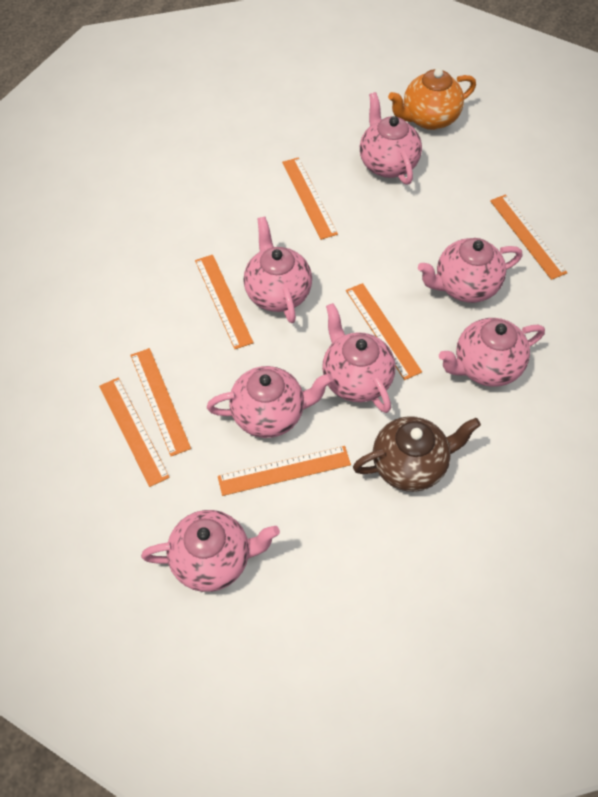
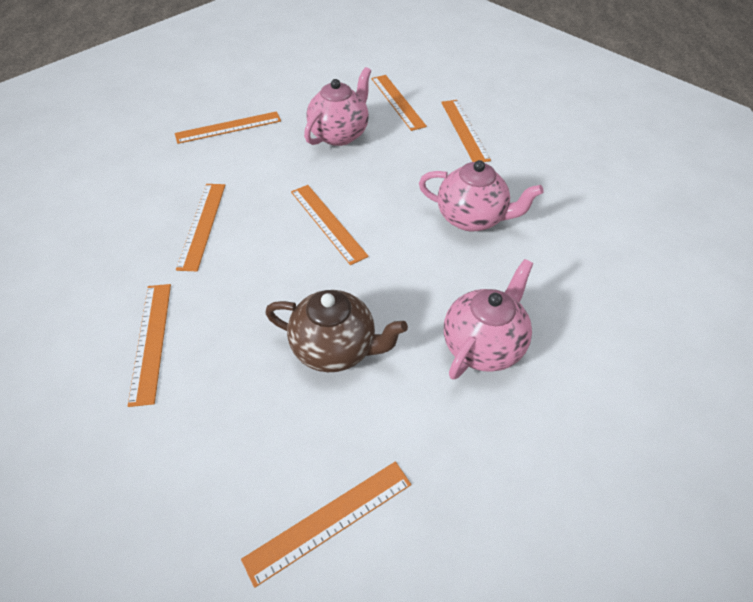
orange teapot: 1 -> 0
pink teapot: 7 -> 3

